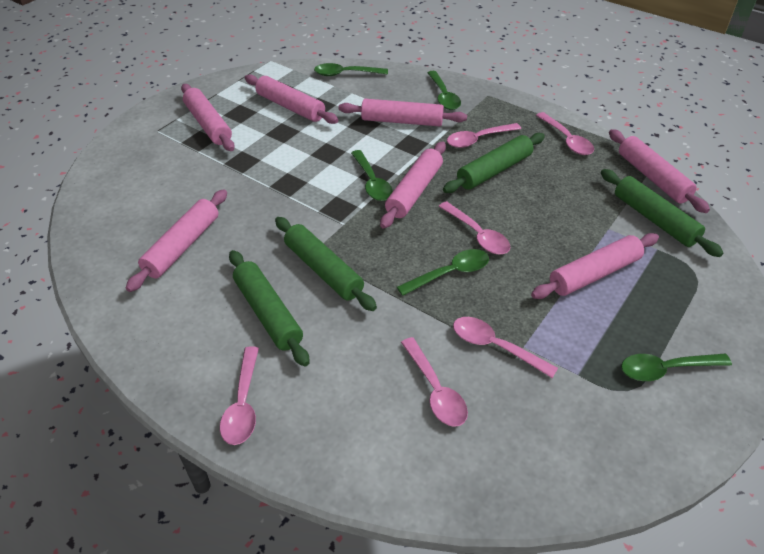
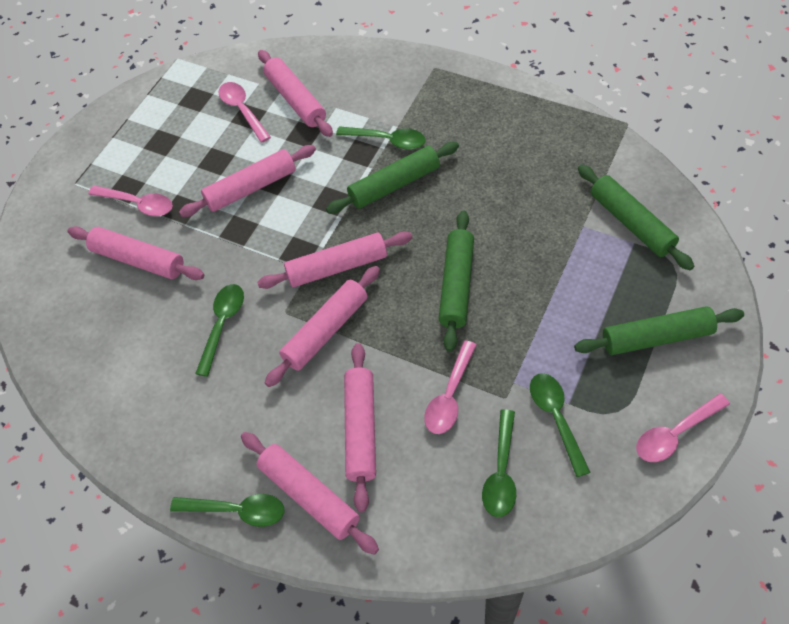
pink spoon: 6 -> 4

